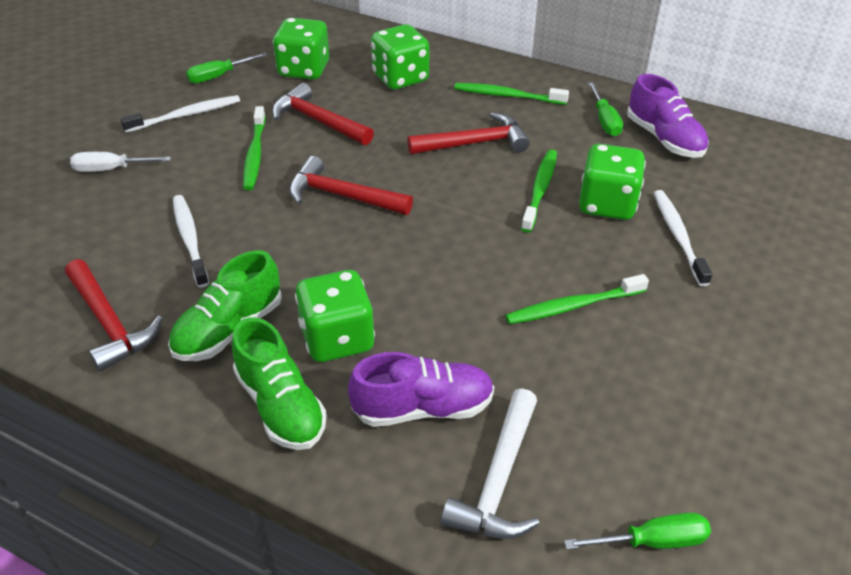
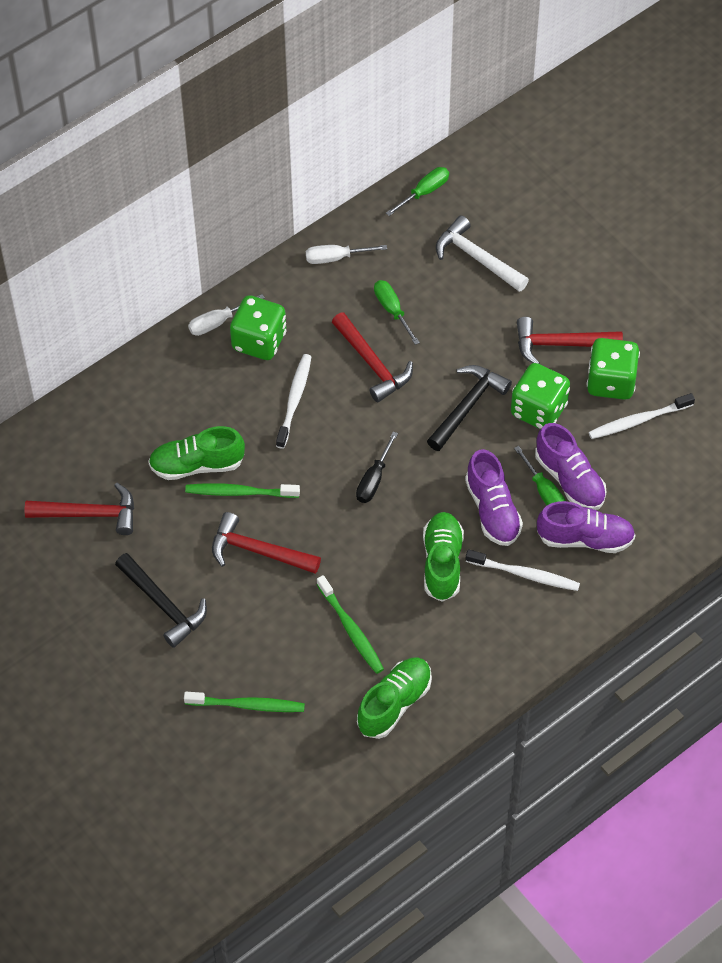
black hammer: 0 -> 2
black screwdriver: 0 -> 1
green dice: 4 -> 3
green shoe: 2 -> 3
green toothbrush: 4 -> 3
purple shoe: 2 -> 3
white screwdriver: 1 -> 2

